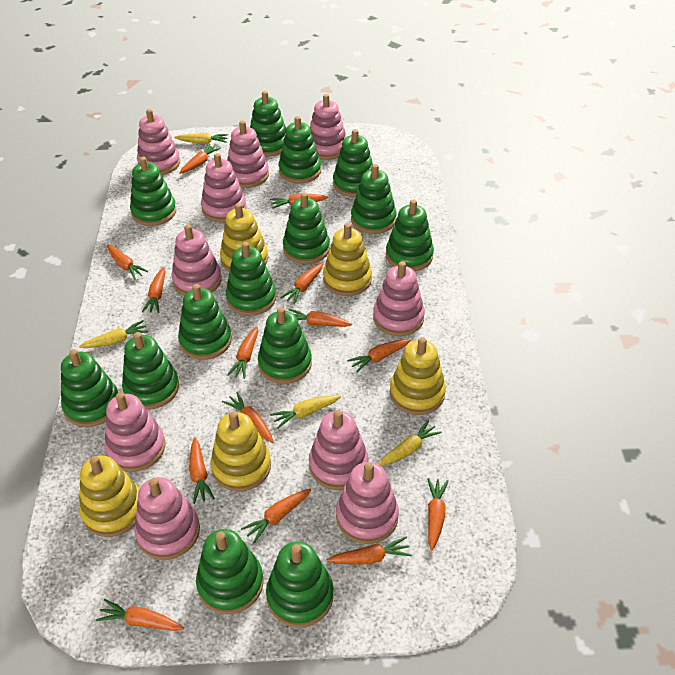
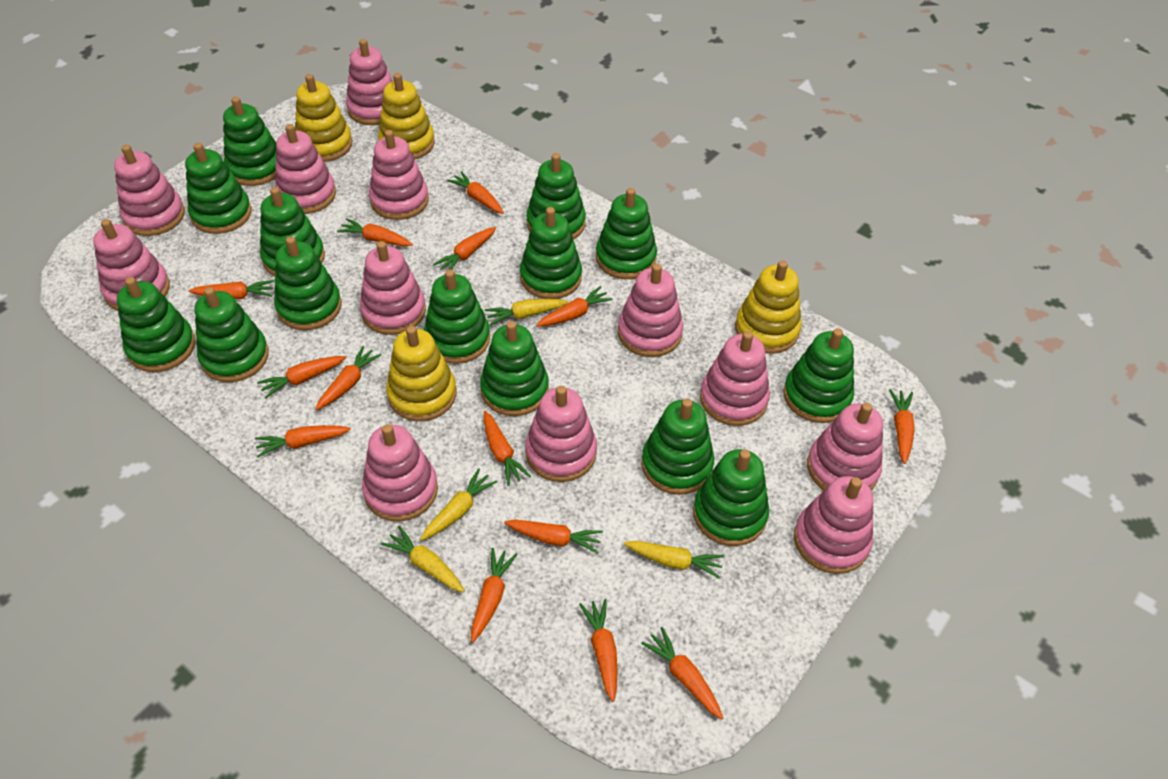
pink stacking toy: 10 -> 12
yellow stacking toy: 5 -> 4

